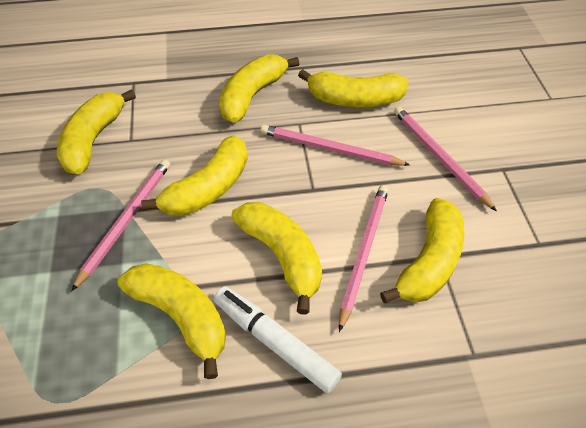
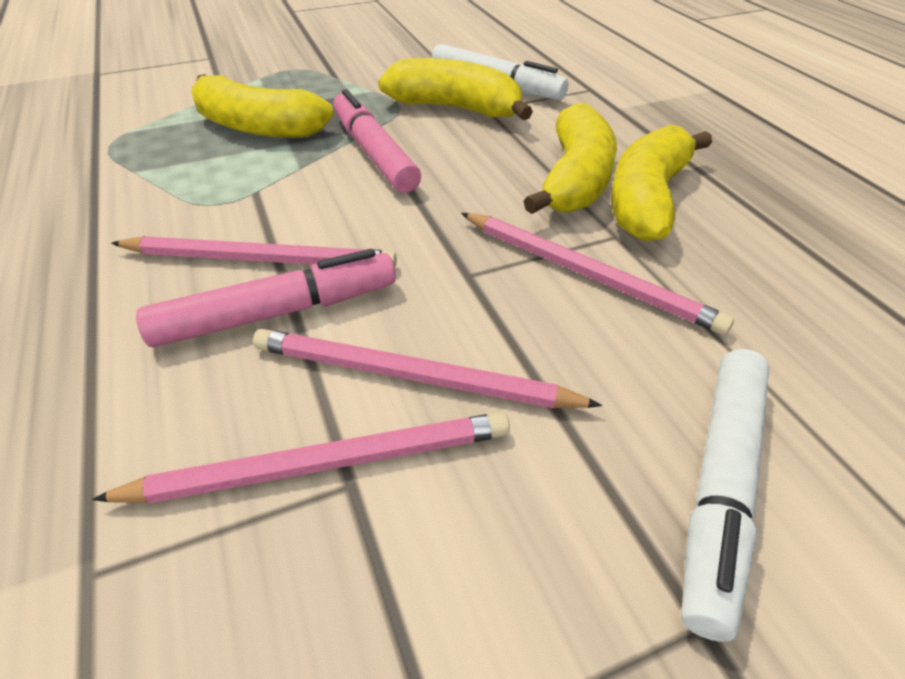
pink marker: 0 -> 2
white marker: 1 -> 2
yellow banana: 7 -> 4

